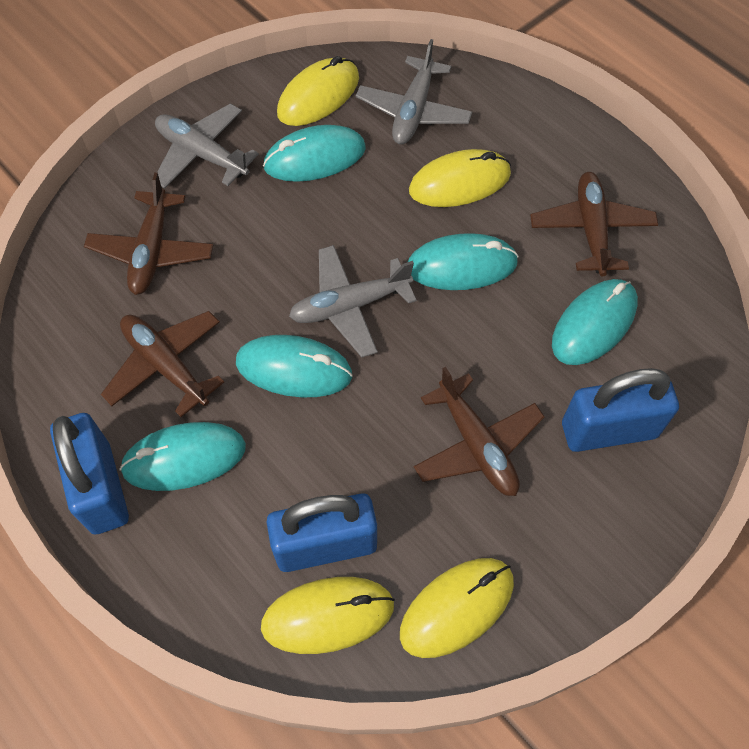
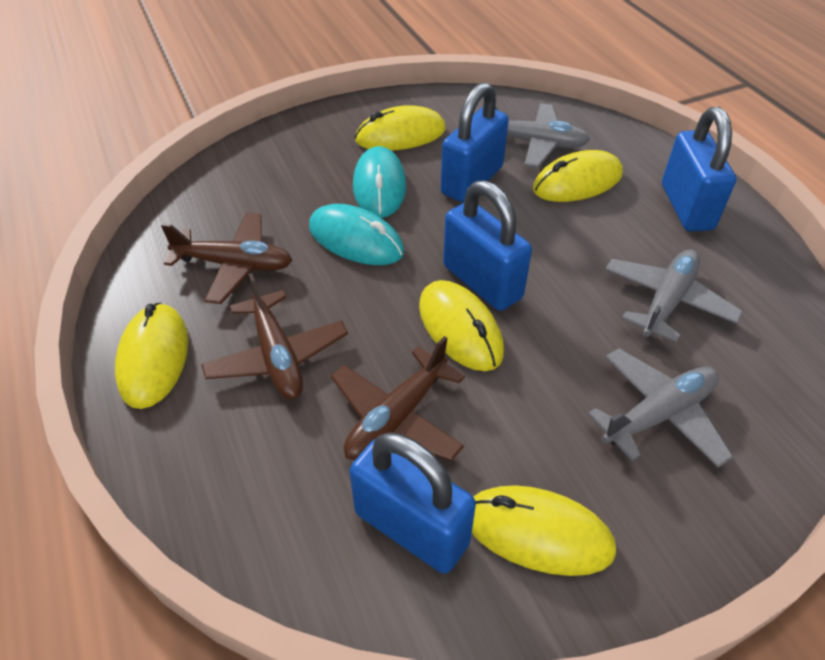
blue padlock: 3 -> 4
brown plane: 4 -> 3
turquoise mouse: 5 -> 2
yellow mouse: 4 -> 5

